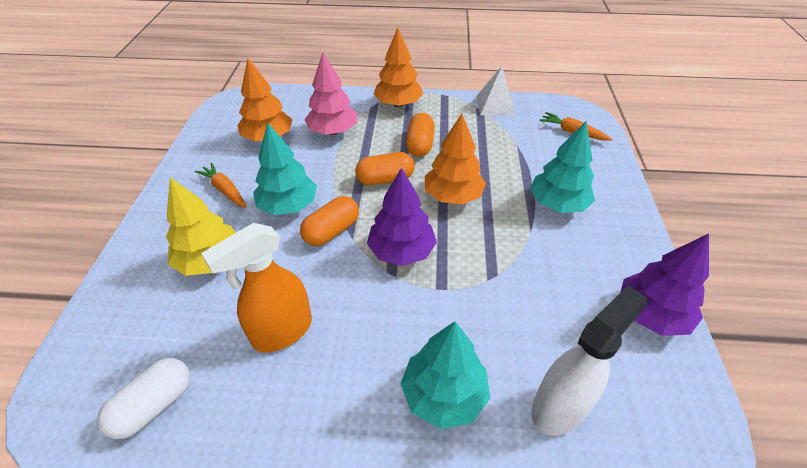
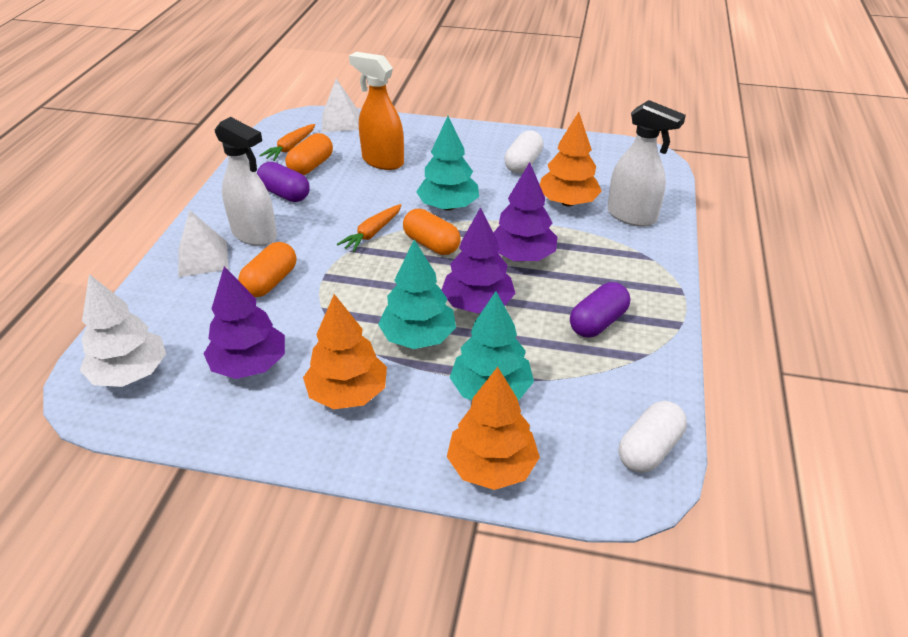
pink tree: 1 -> 0
purple capsule: 0 -> 2
purple tree: 2 -> 3
white capsule: 1 -> 2
white pyramid: 1 -> 2
white spray bottle: 1 -> 2
white tree: 0 -> 1
yellow tree: 1 -> 0

